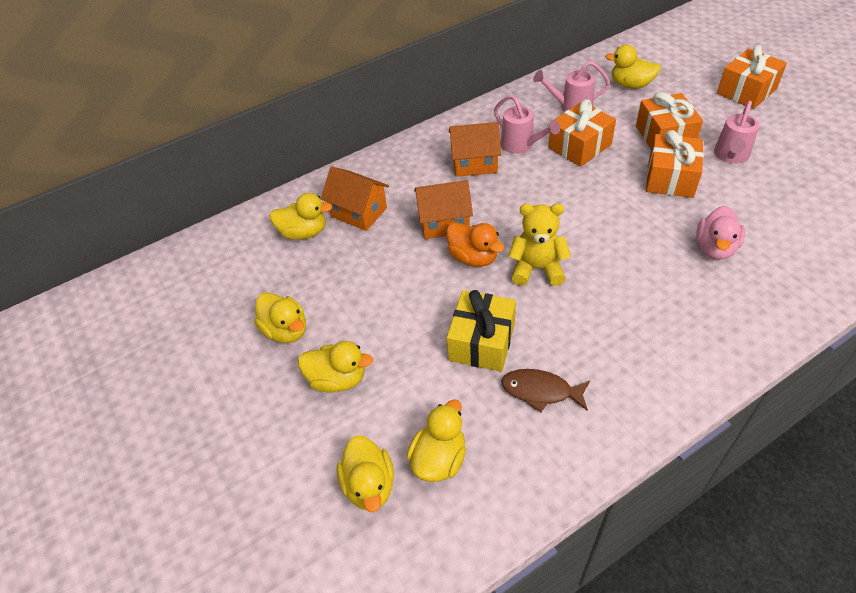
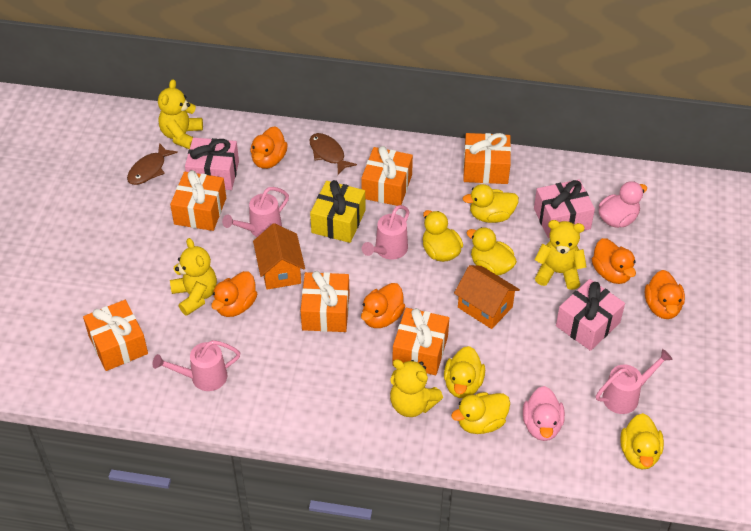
brown fish: 1 -> 2
orange duck: 1 -> 5
orange gift: 4 -> 6
orange house: 3 -> 2
pink duck: 1 -> 2
pink gift: 0 -> 3
pink watering can: 3 -> 4
yellow teddy bear: 1 -> 4

